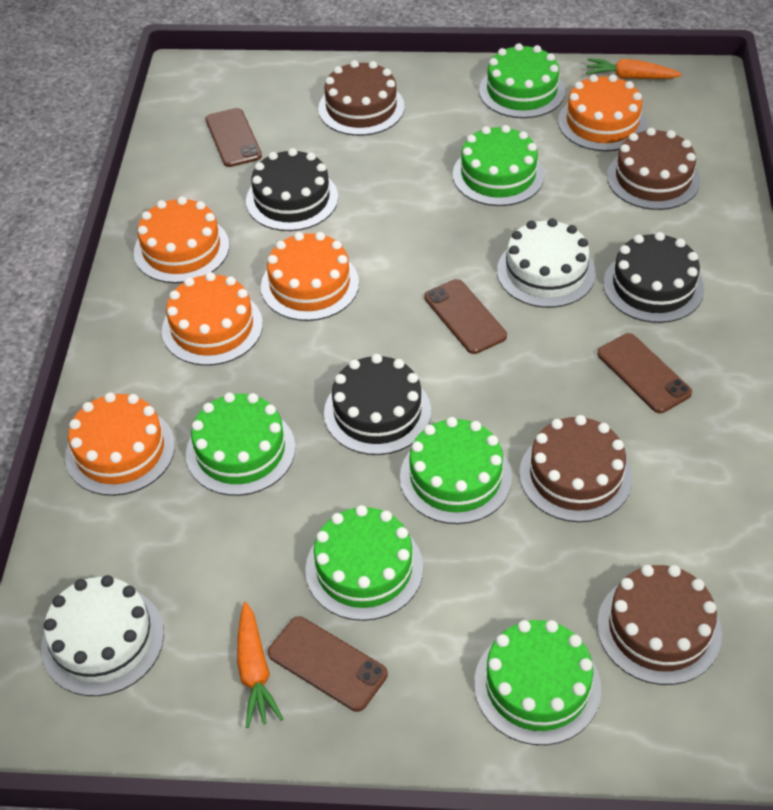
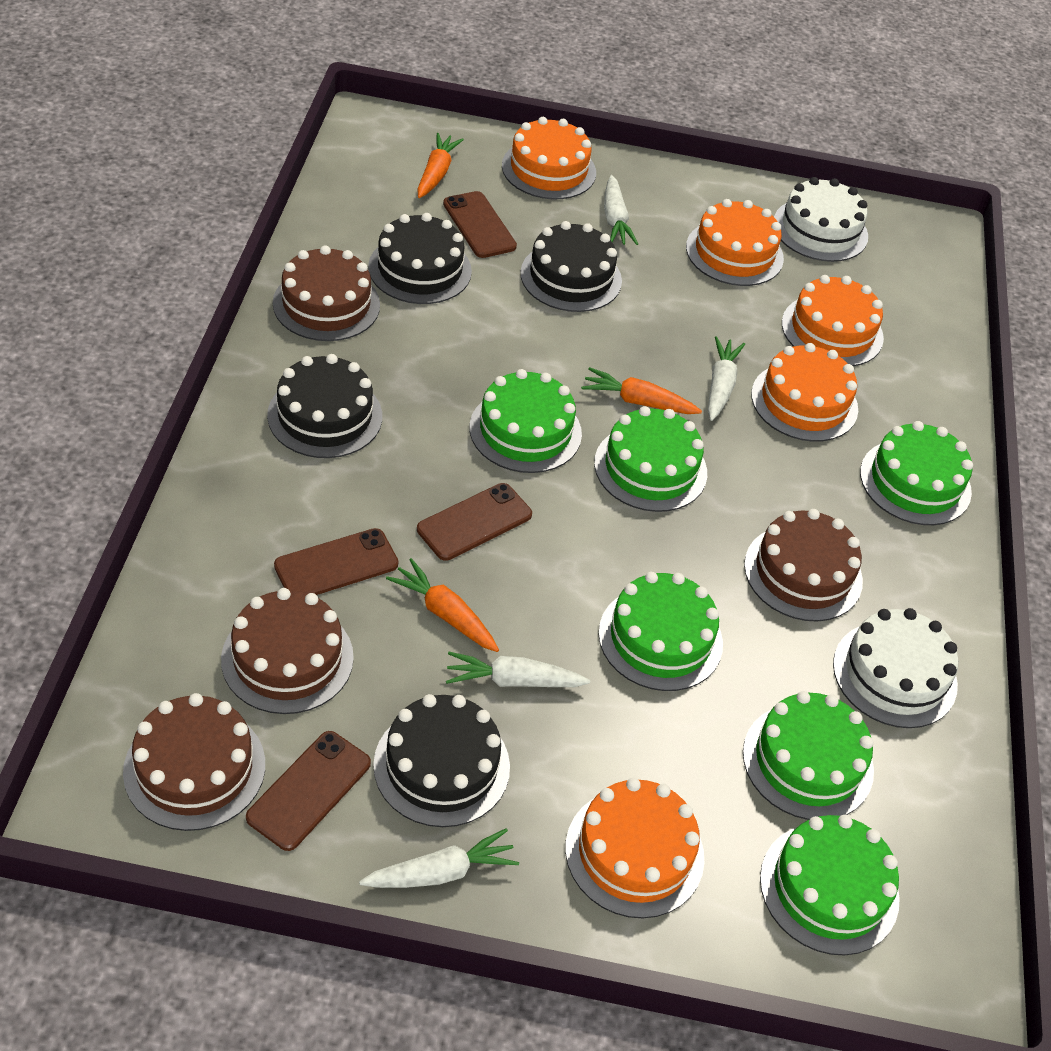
black cake: 3 -> 4
orange carrot: 2 -> 3
white carrot: 0 -> 4

